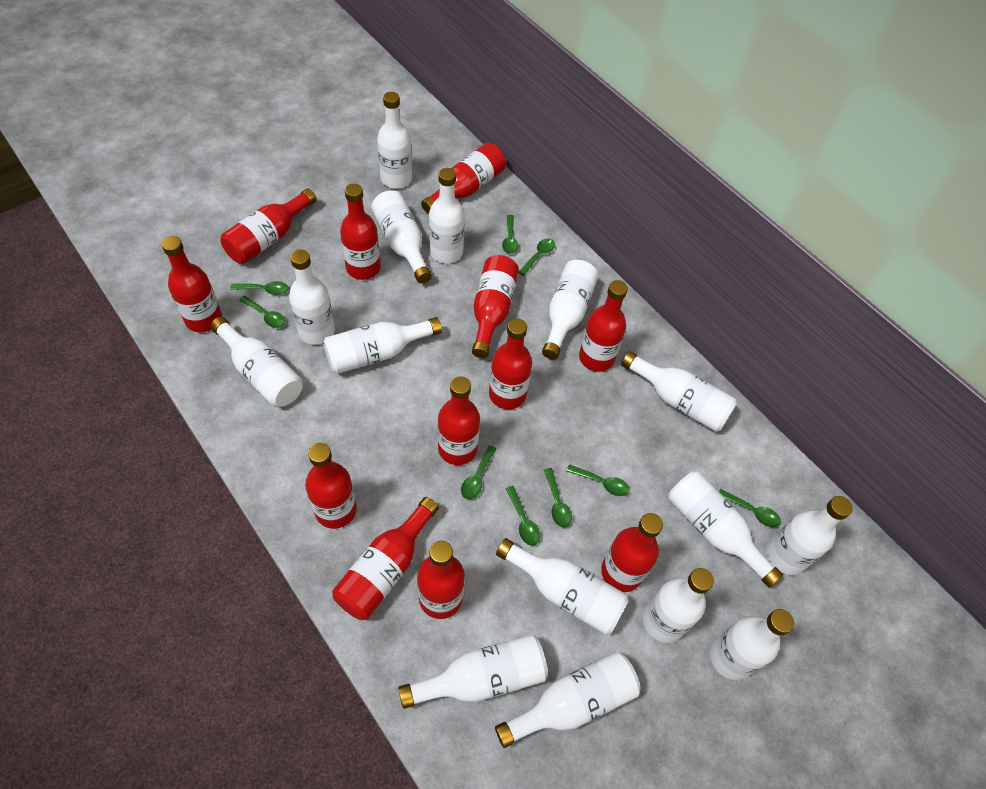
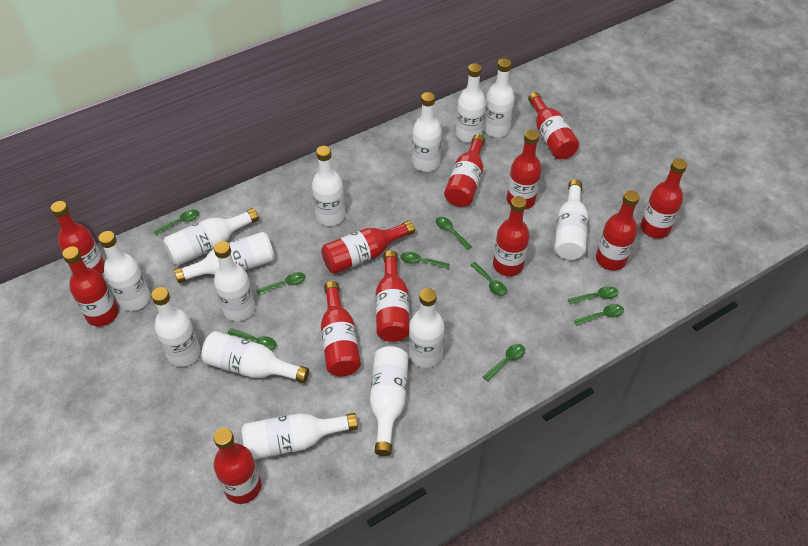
white bottle: 15 -> 14

